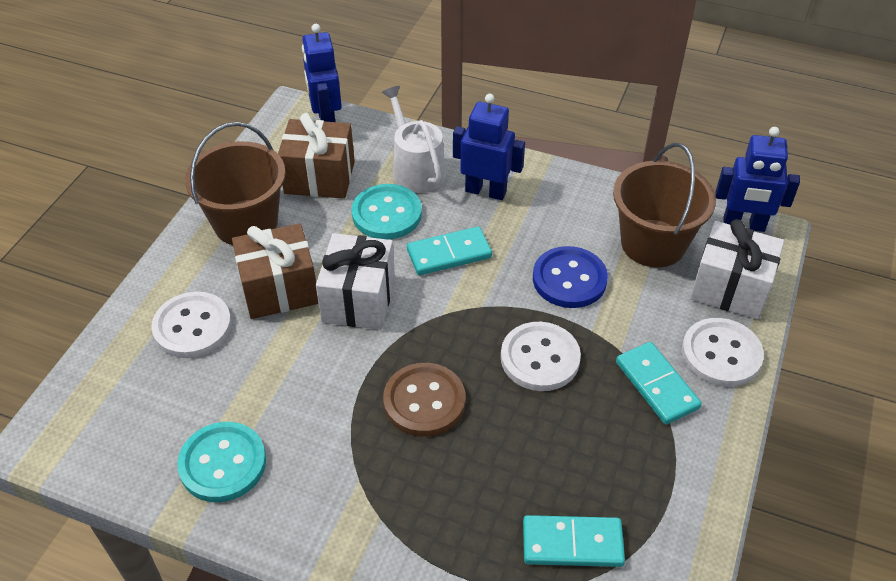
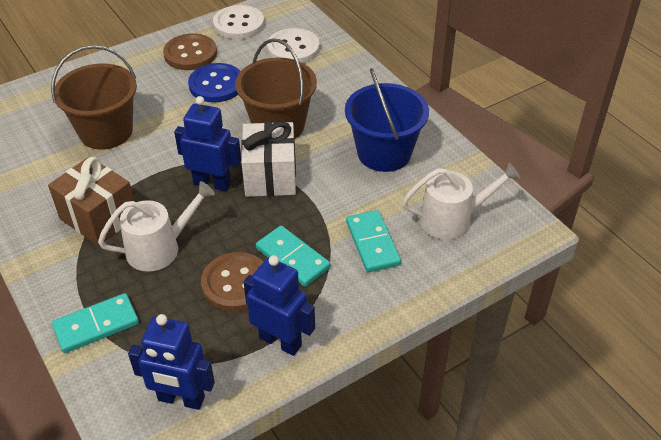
blue bucket: 0 -> 1
brown button: 1 -> 2
brown gift: 2 -> 1
turquoise button: 2 -> 0
white button: 3 -> 2
white gift: 2 -> 1
white watering can: 1 -> 2

